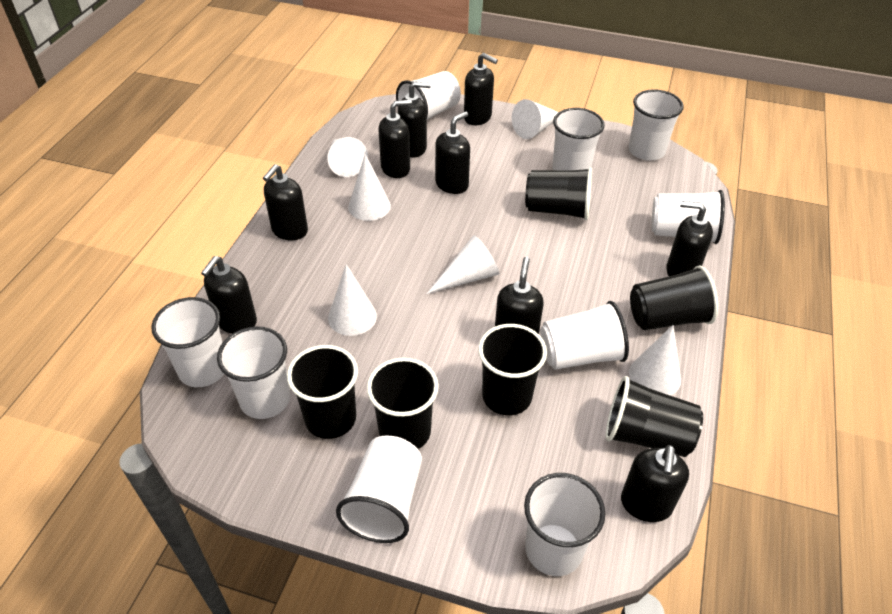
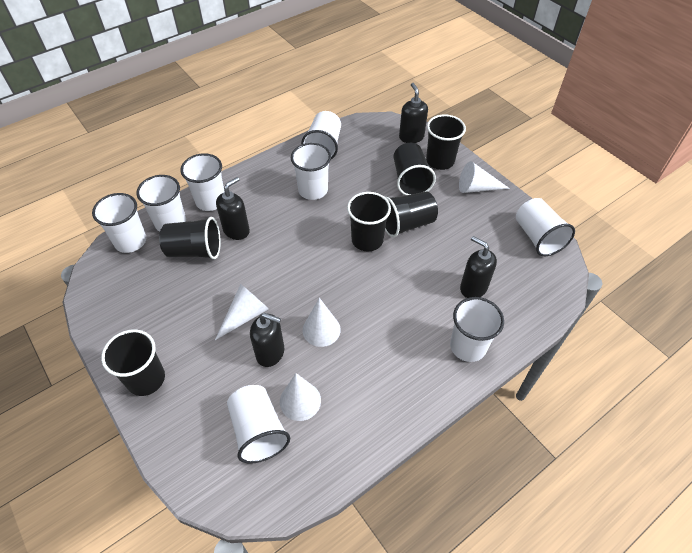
black soap dispenser: 9 -> 4
white cone: 6 -> 4
white cup: 9 -> 8

